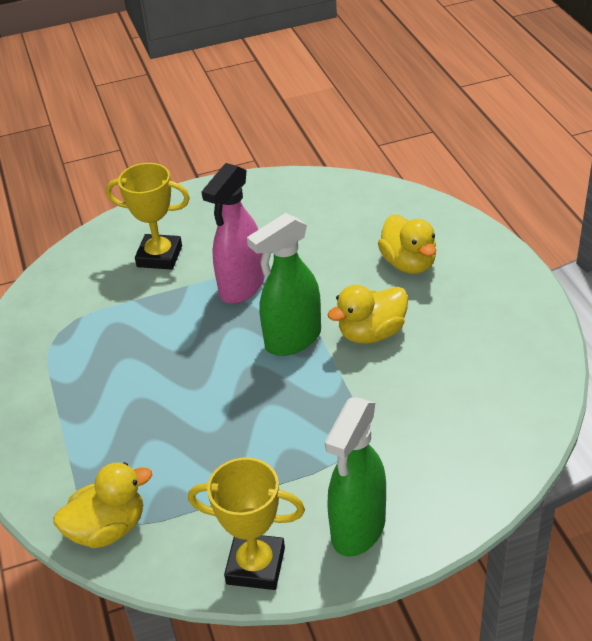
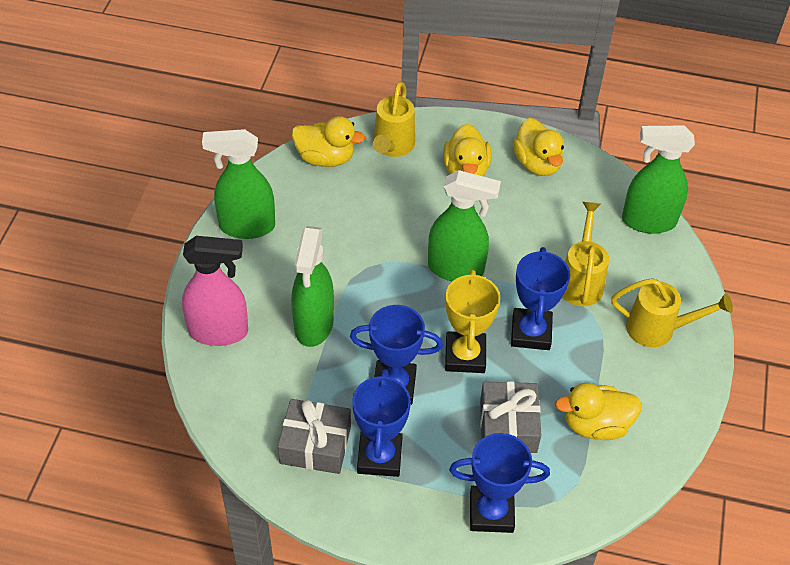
blue trophy: 0 -> 4
green spray bottle: 2 -> 4
grey gift: 0 -> 2
yellow duck: 3 -> 4
yellow trophy: 2 -> 1
yellow watering can: 0 -> 3

